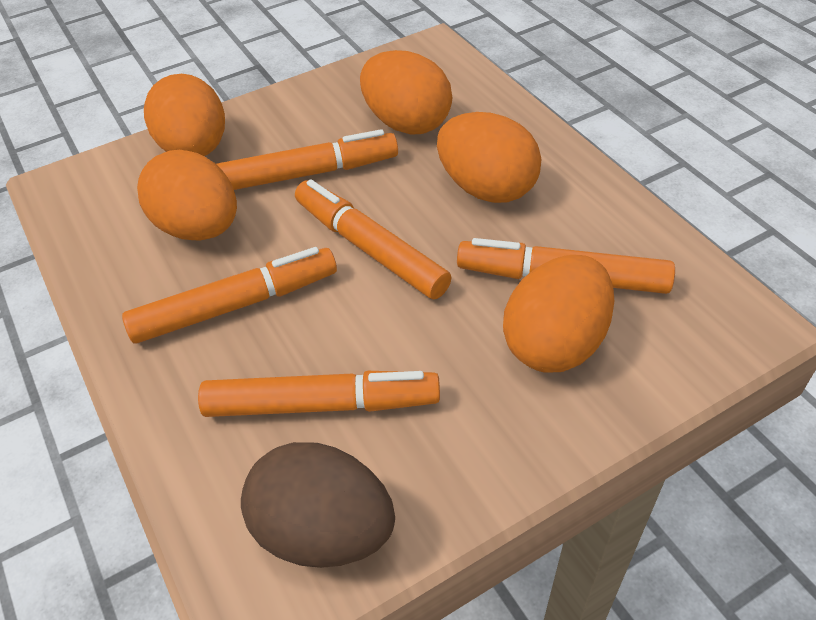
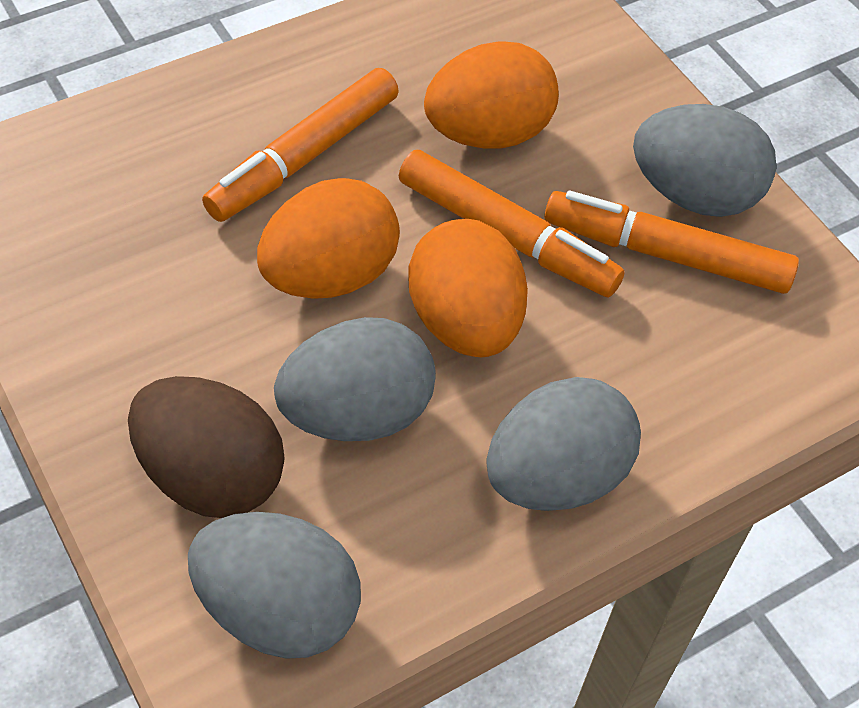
grey egg: 0 -> 4
orange egg: 5 -> 3
orange marker: 5 -> 3

